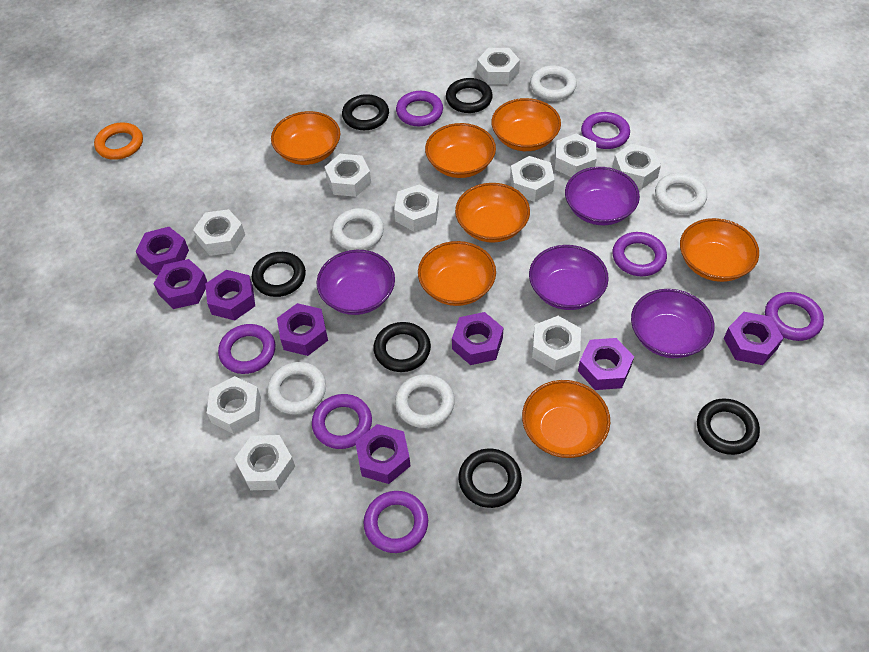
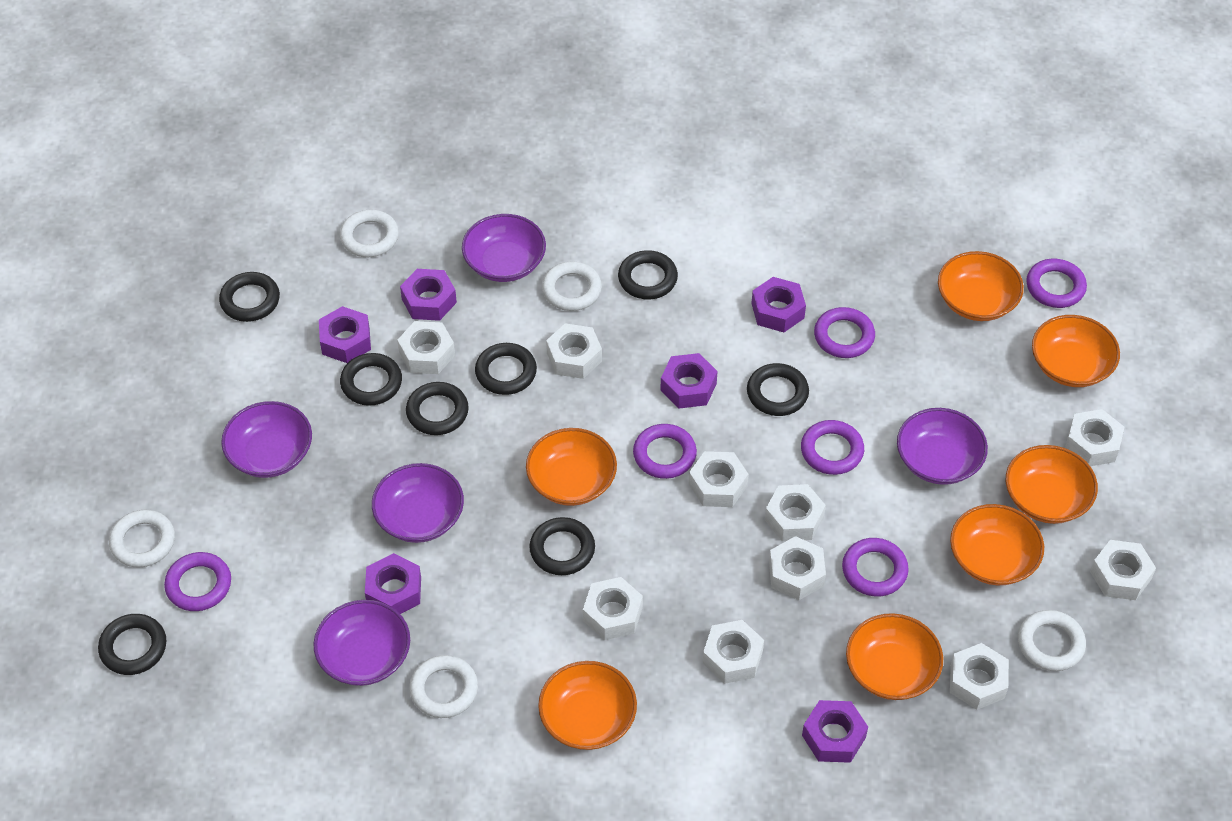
black ring: 6 -> 8
orange ring: 1 -> 0
purple bowl: 4 -> 5
purple nut: 8 -> 6
purple ring: 7 -> 6

